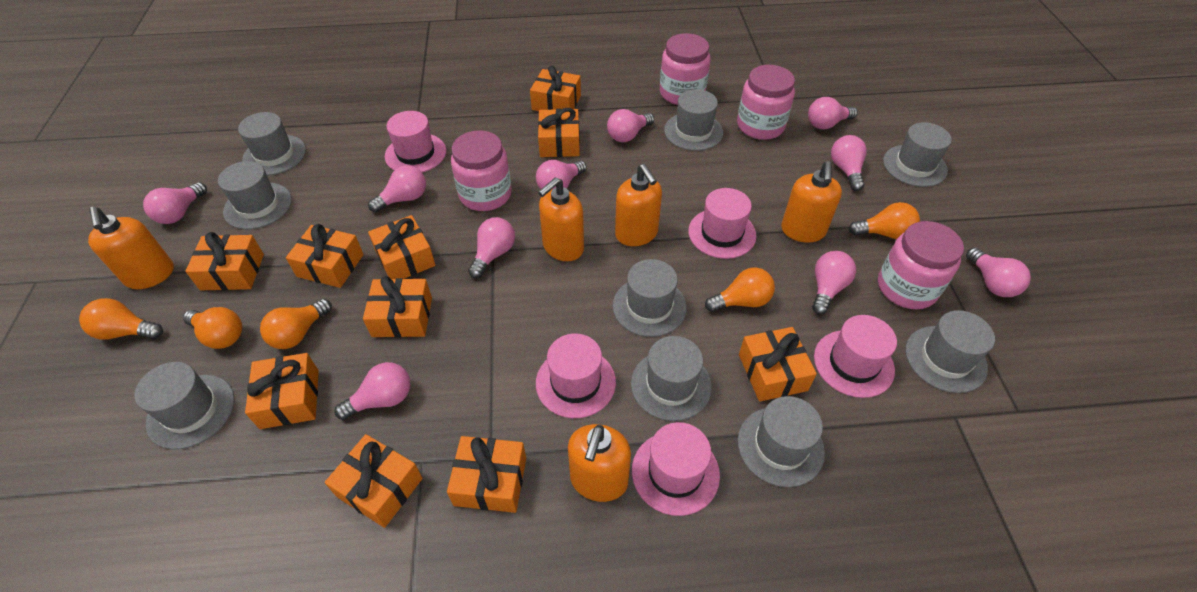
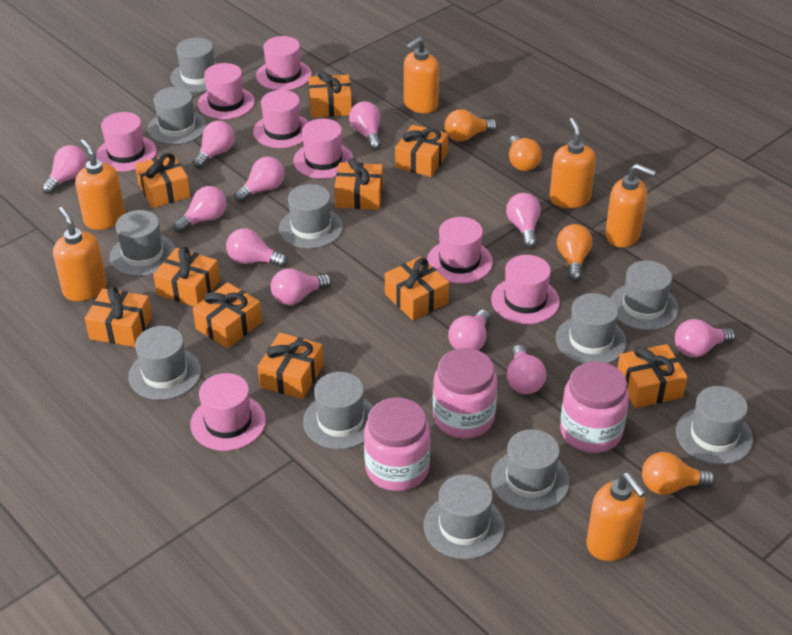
grey hat: 9 -> 11
orange light bulb: 5 -> 4
orange soap dispenser: 5 -> 6
pink hat: 5 -> 8
pink jar: 4 -> 3
pink light bulb: 10 -> 11

